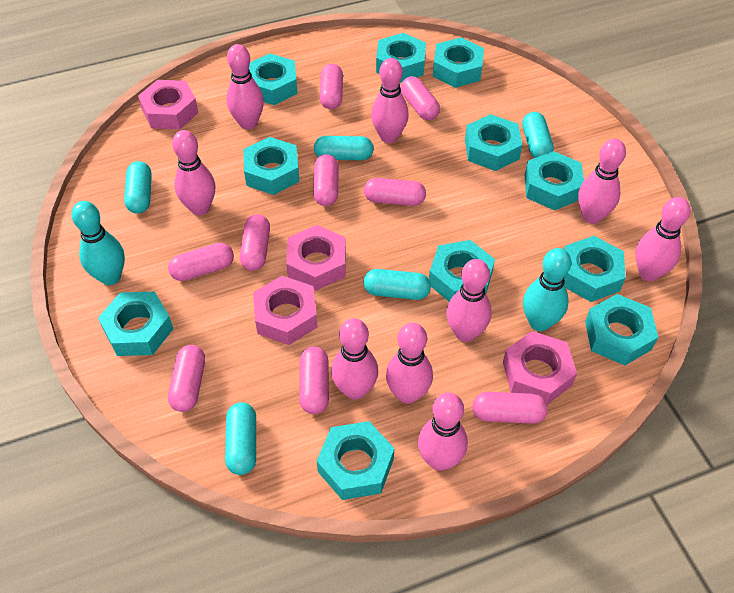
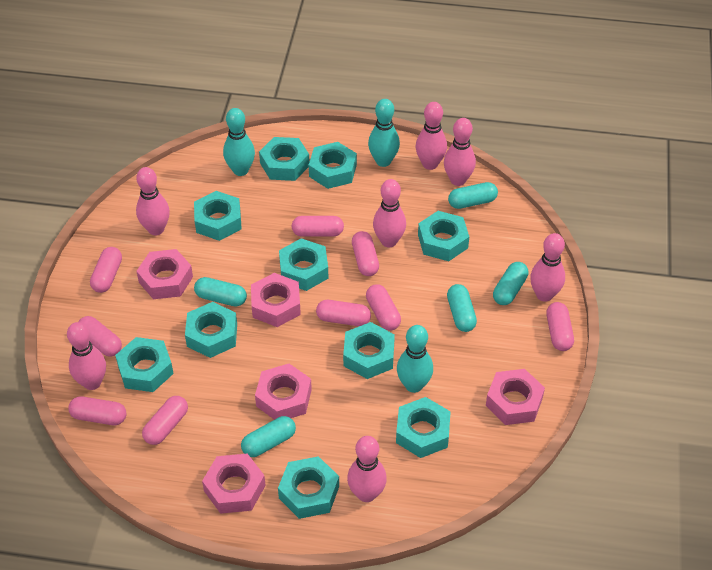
pink bowling pin: 9 -> 7
pink nut: 4 -> 5
turquoise bowling pin: 2 -> 3
turquoise nut: 11 -> 10

